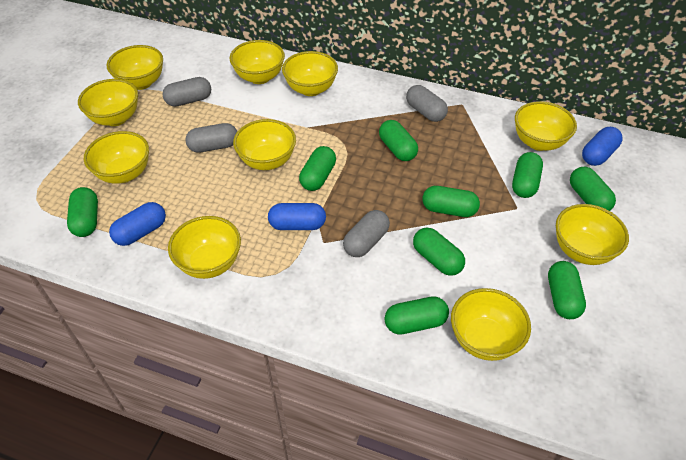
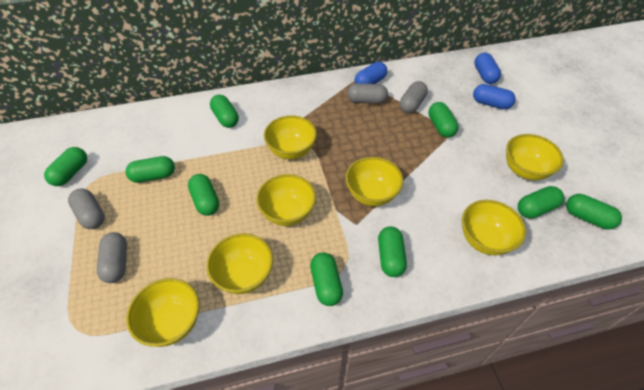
yellow bowl: 10 -> 7

